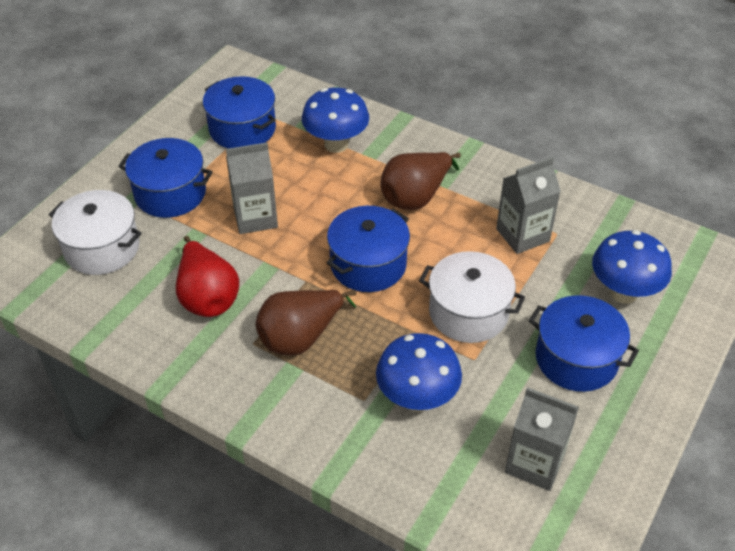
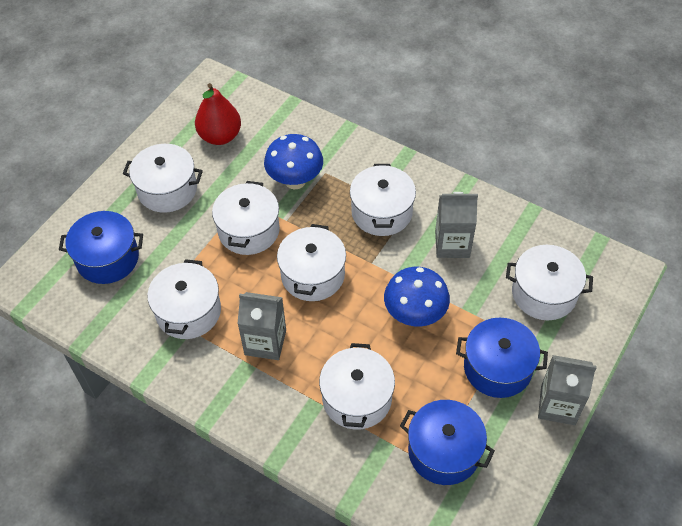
blue mushroom: 3 -> 2
blue pot: 4 -> 3
brown pear: 2 -> 0
white pot: 2 -> 7

